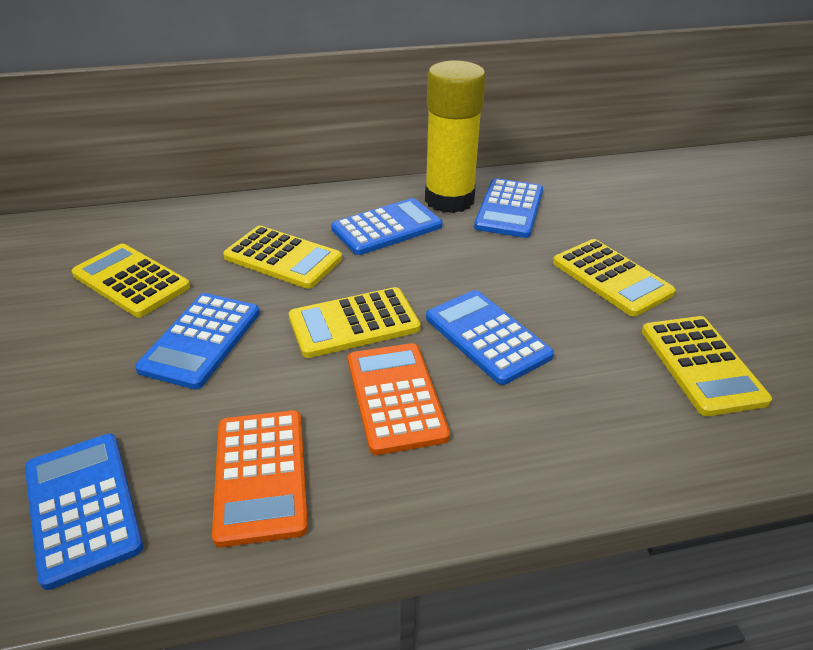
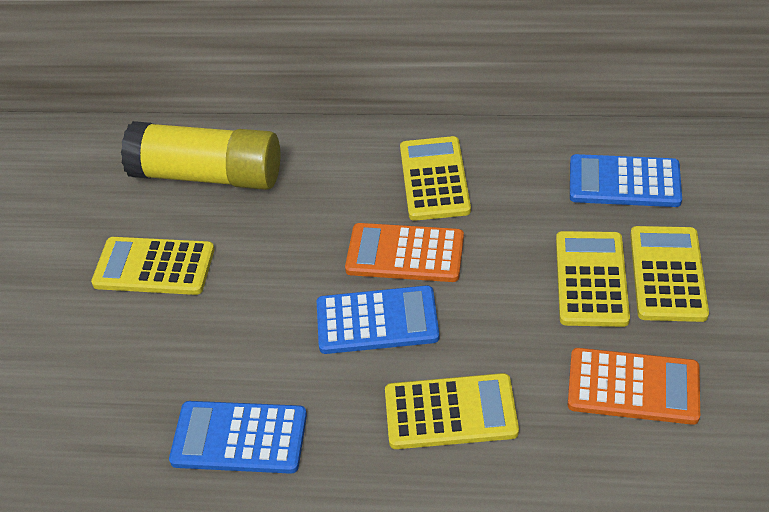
blue calculator: 5 -> 3

